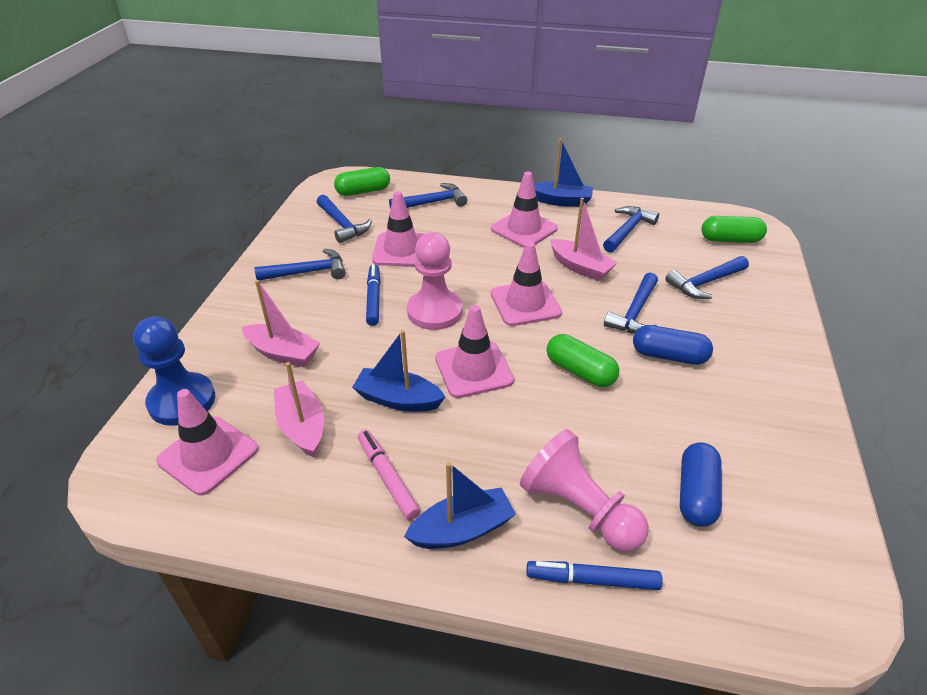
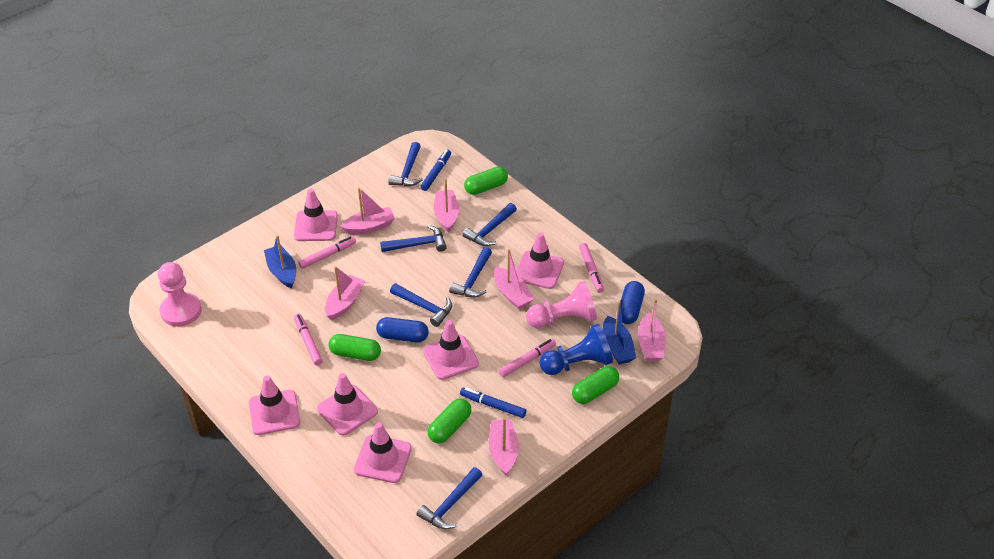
blue boat: 3 -> 2
green capsule: 3 -> 4
pink boat: 3 -> 6
pink marker: 1 -> 4
pink traffic cone: 5 -> 6

